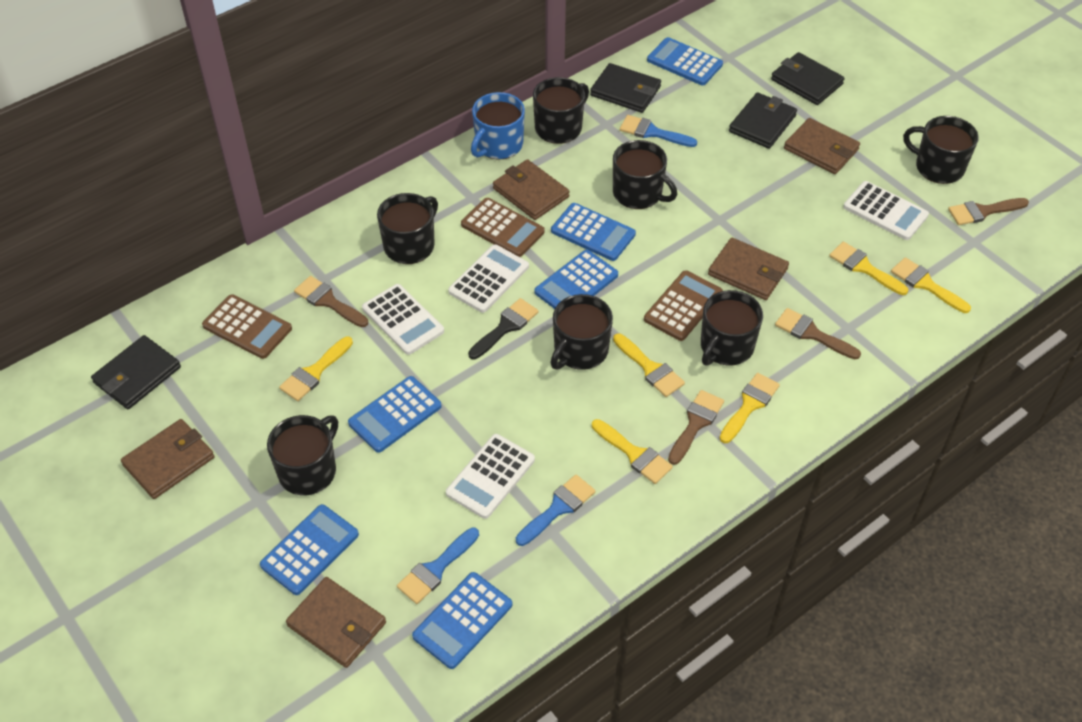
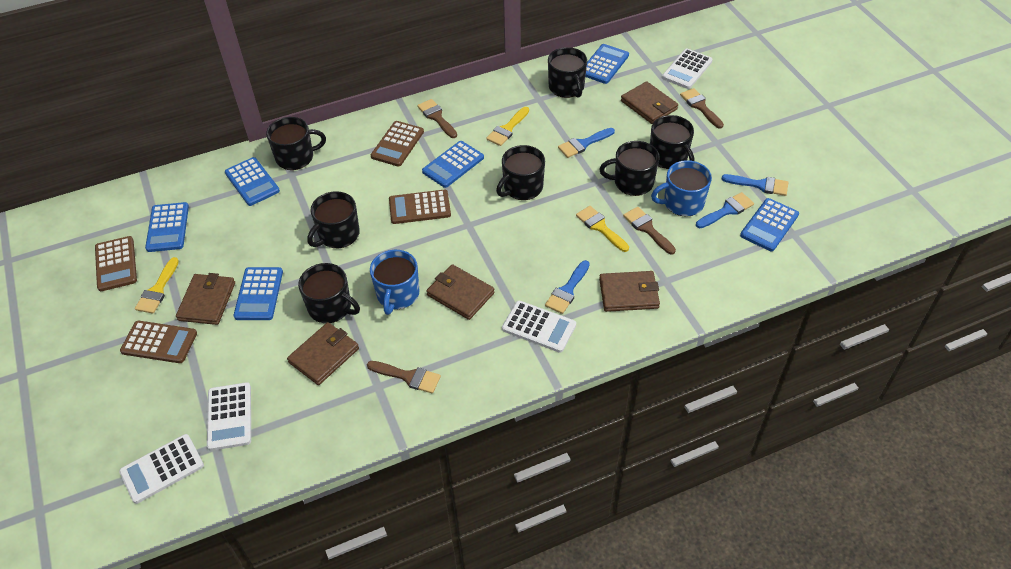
black brush: 1 -> 0
black wallet: 4 -> 0
blue brush: 3 -> 4
blue mug: 1 -> 2
brown calculator: 3 -> 4
yellow brush: 6 -> 3

